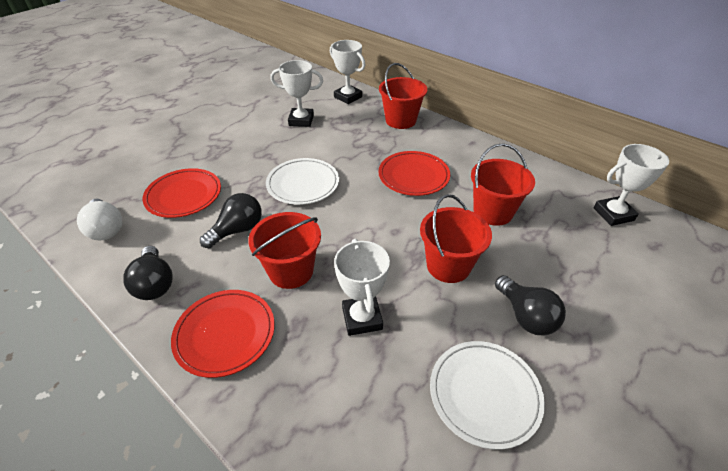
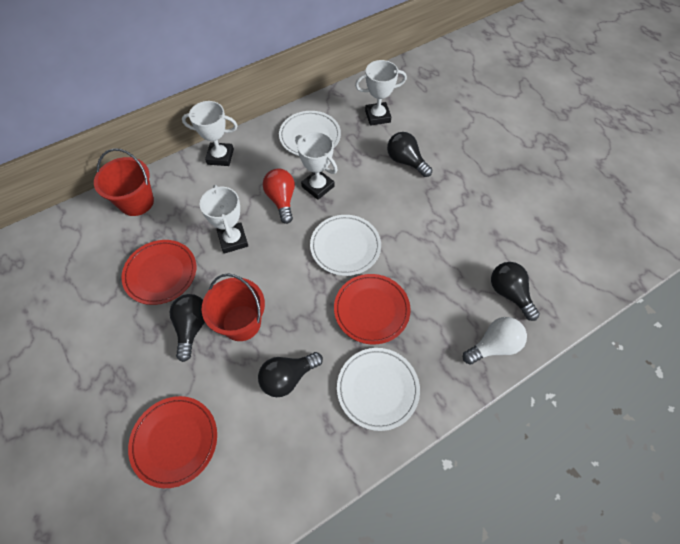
black light bulb: 3 -> 4
red bucket: 4 -> 2
red light bulb: 0 -> 1
white plate: 2 -> 3

